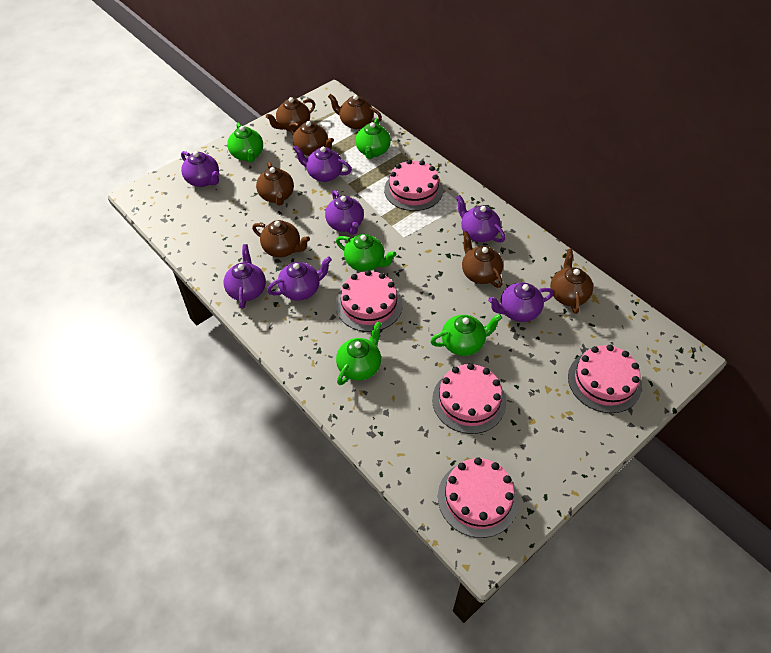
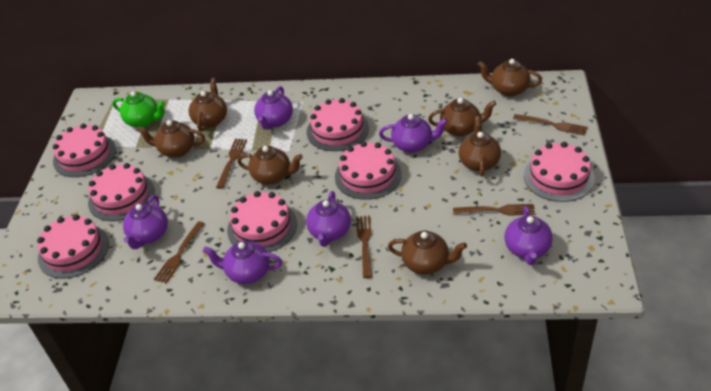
brown fork: 0 -> 5
green teapot: 5 -> 1
pink cake: 5 -> 7
purple teapot: 7 -> 6

